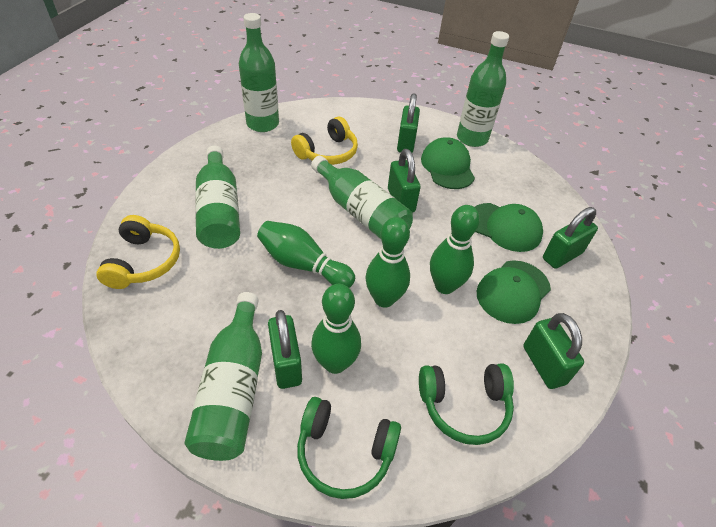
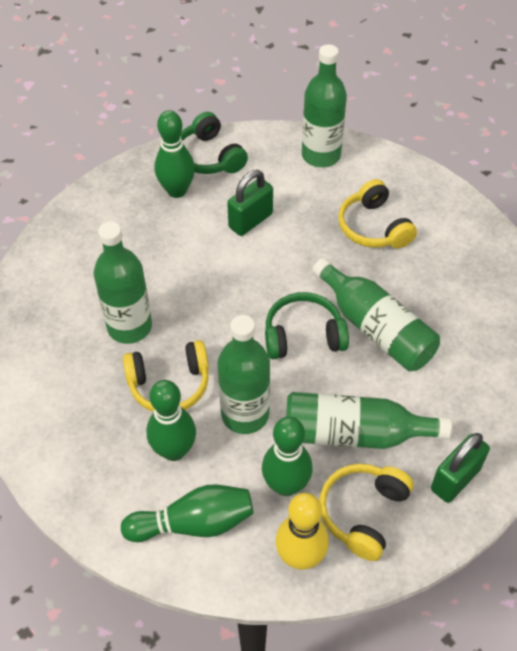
green cap: 3 -> 0
green padlock: 5 -> 2
yellow bowling pin: 0 -> 1
yellow headphones: 2 -> 3

